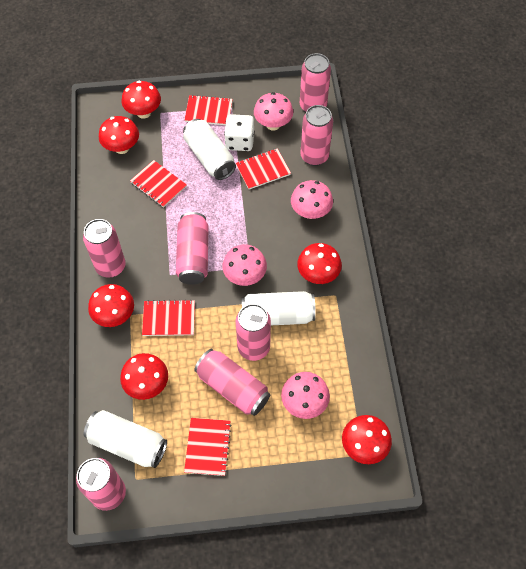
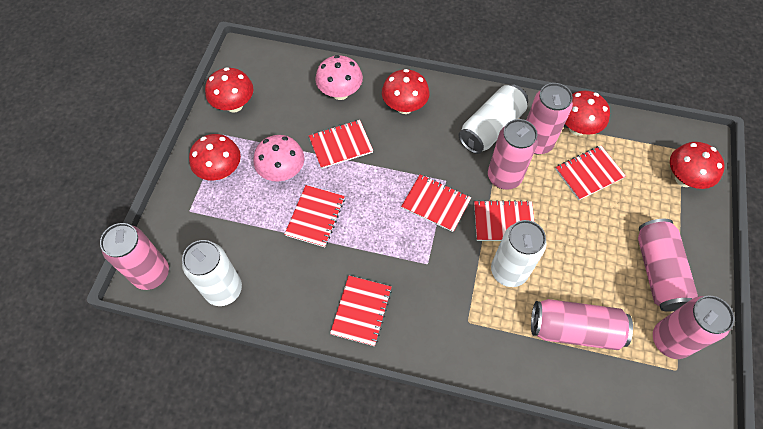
pink can: 7 -> 6
pink mushroom: 4 -> 2
red mushroom: 6 -> 5
red notebook: 5 -> 6
white dice: 1 -> 0

